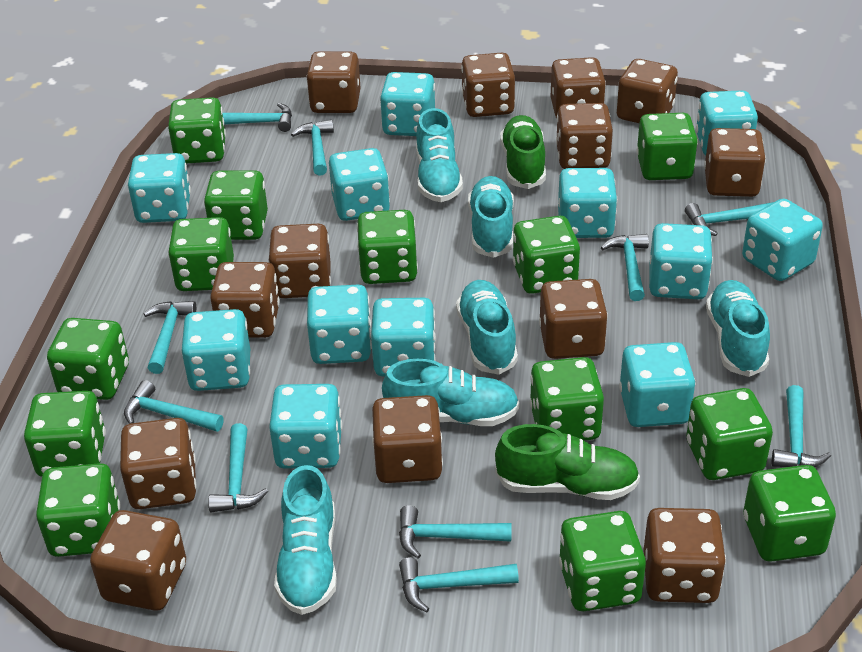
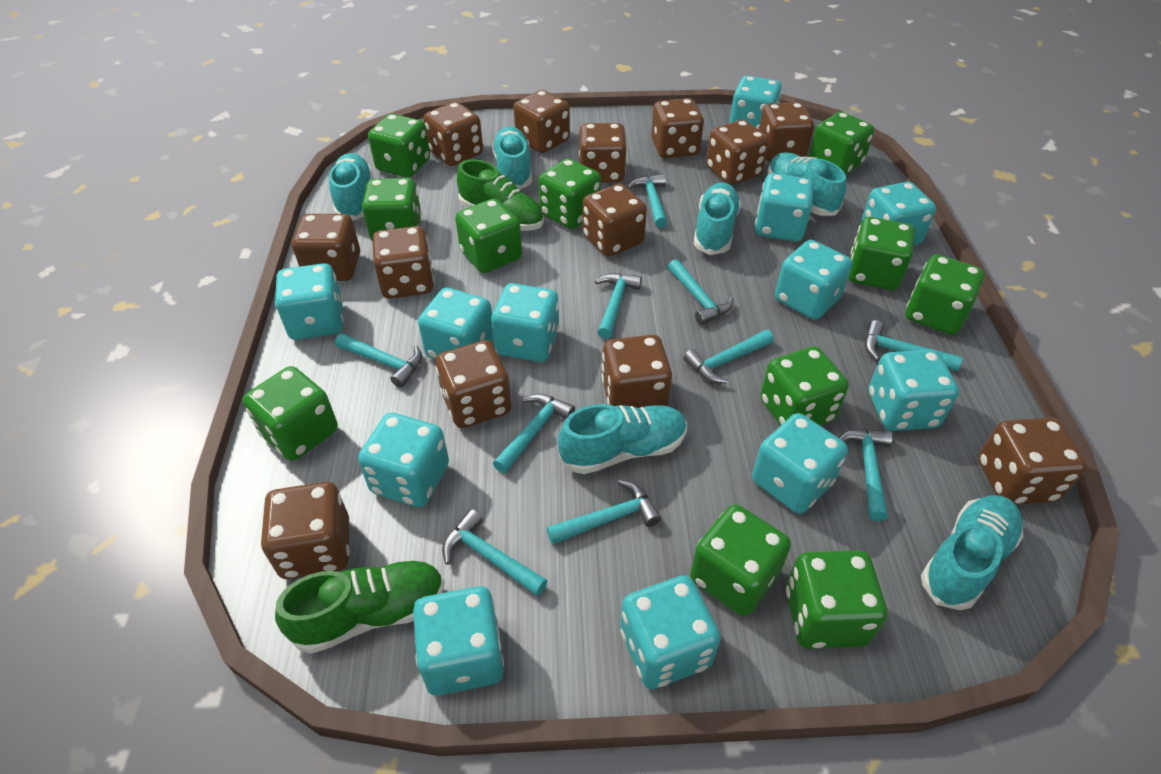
green dice: 13 -> 11

